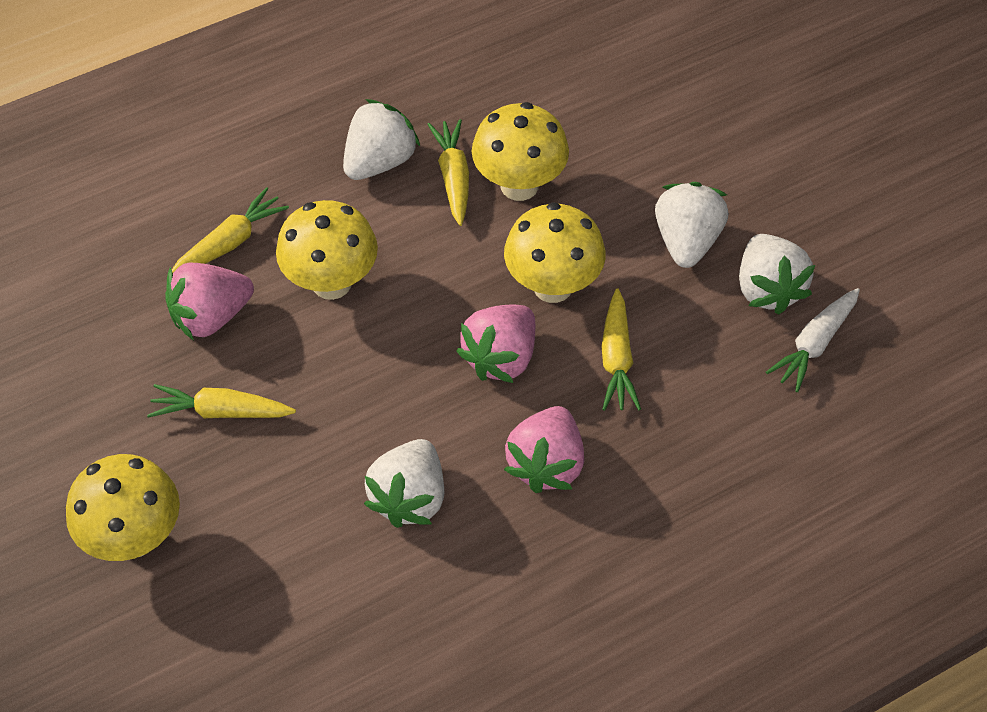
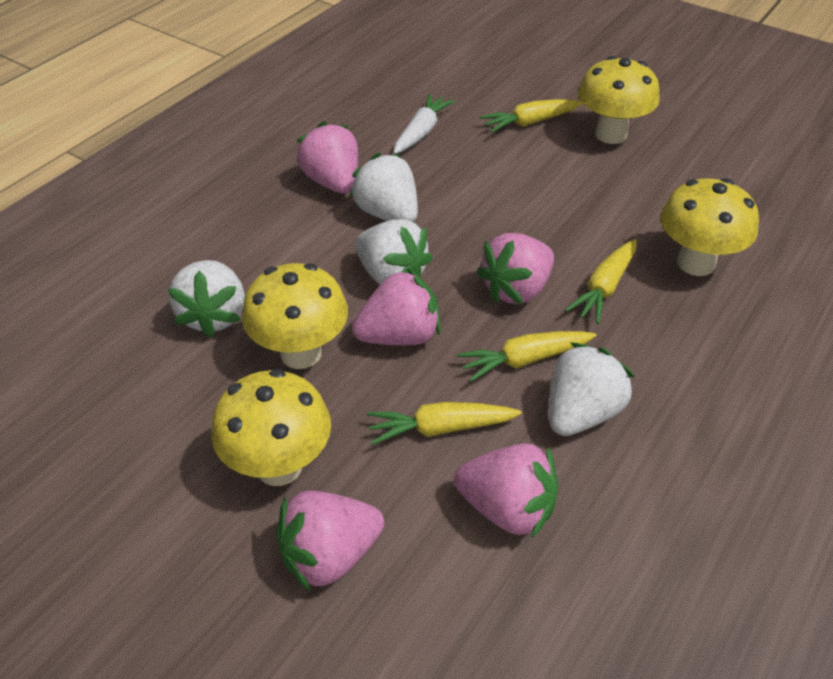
pink strawberry: 3 -> 5

